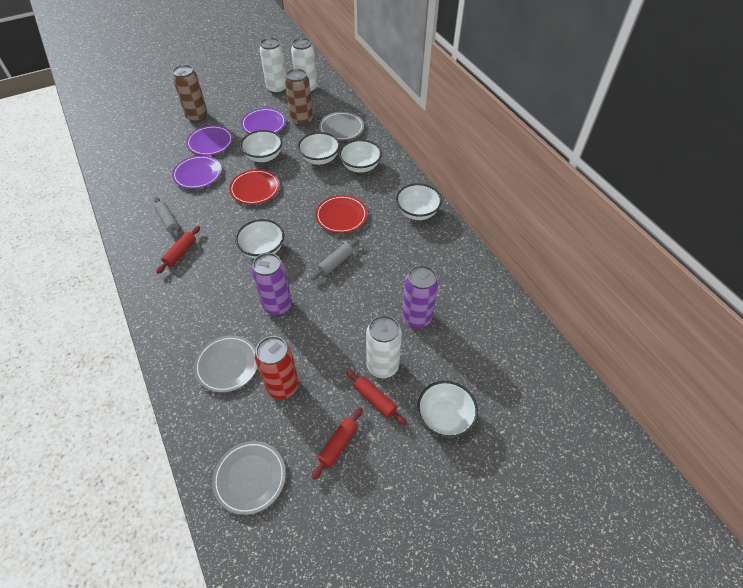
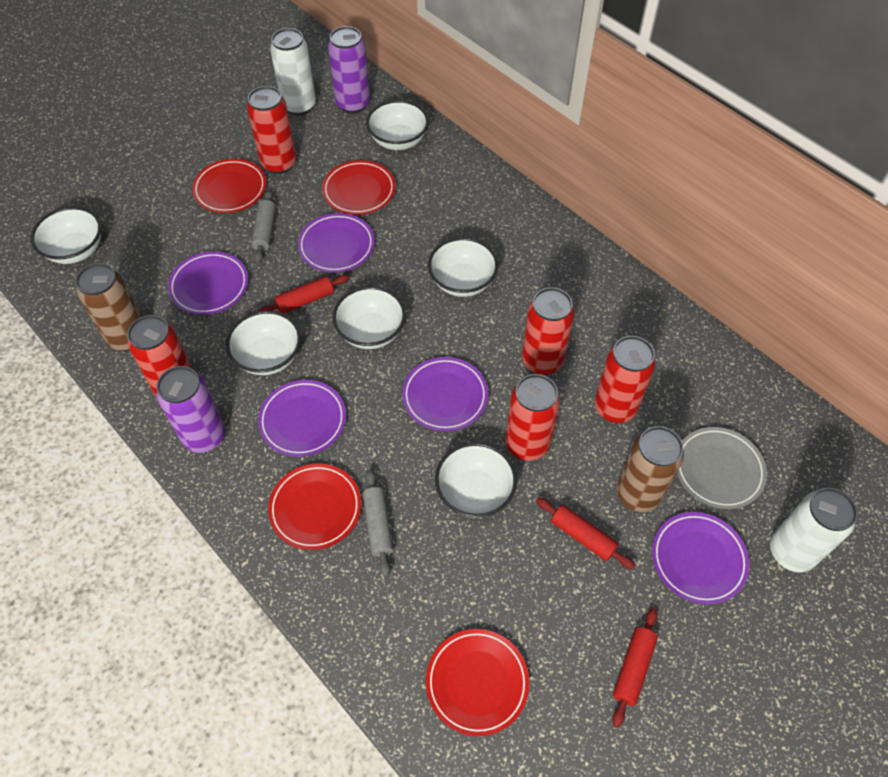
grey plate: 3 -> 1
purple plate: 3 -> 5
red can: 1 -> 5
red plate: 2 -> 4
white can: 3 -> 2

